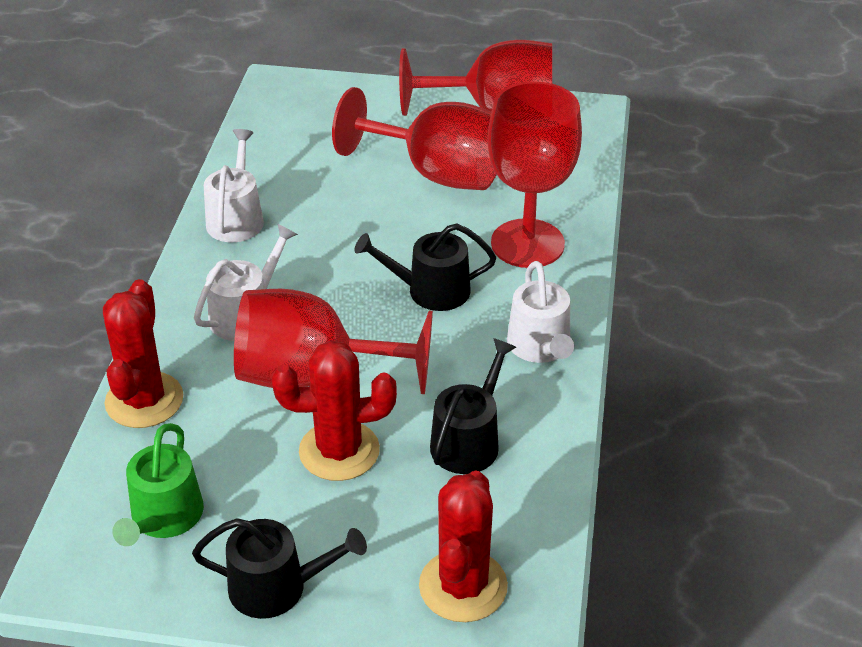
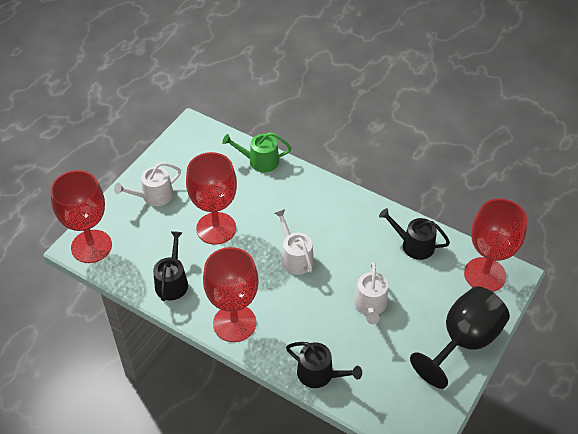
black goblet: 0 -> 1
red cactus: 3 -> 0

